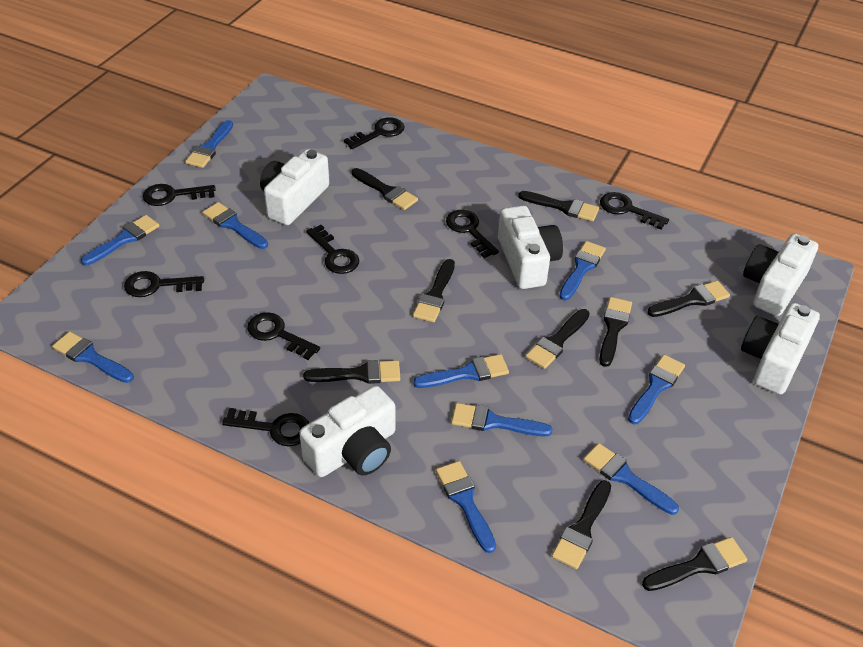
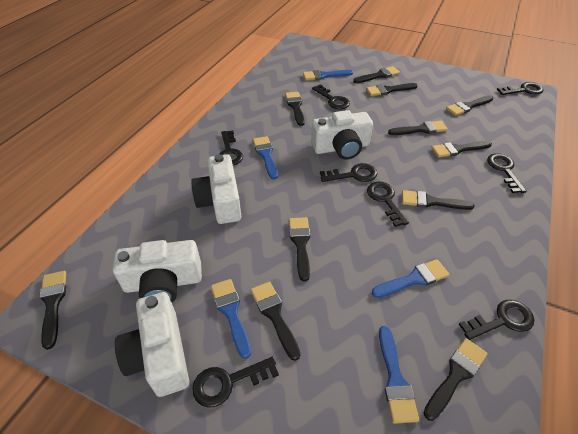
black brush: 9 -> 11
blue brush: 10 -> 5
white camera: 5 -> 4

